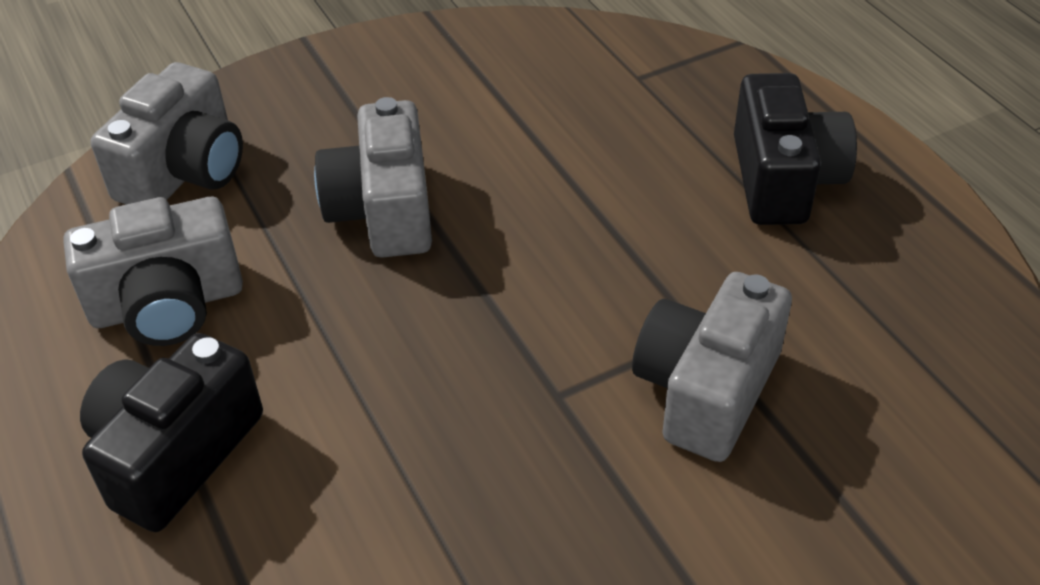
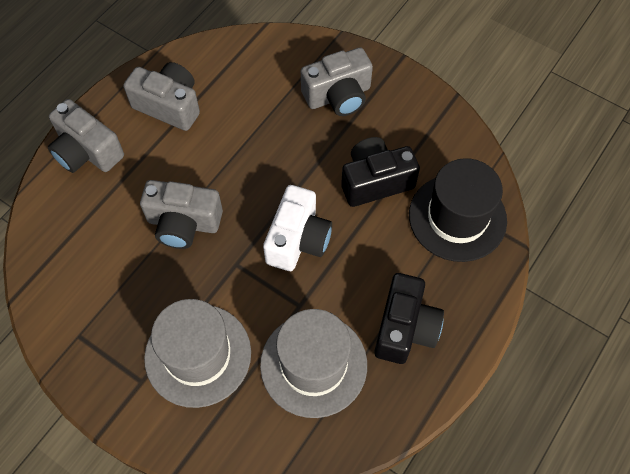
black hat: 0 -> 1
grey hat: 0 -> 2
white camera: 0 -> 1

